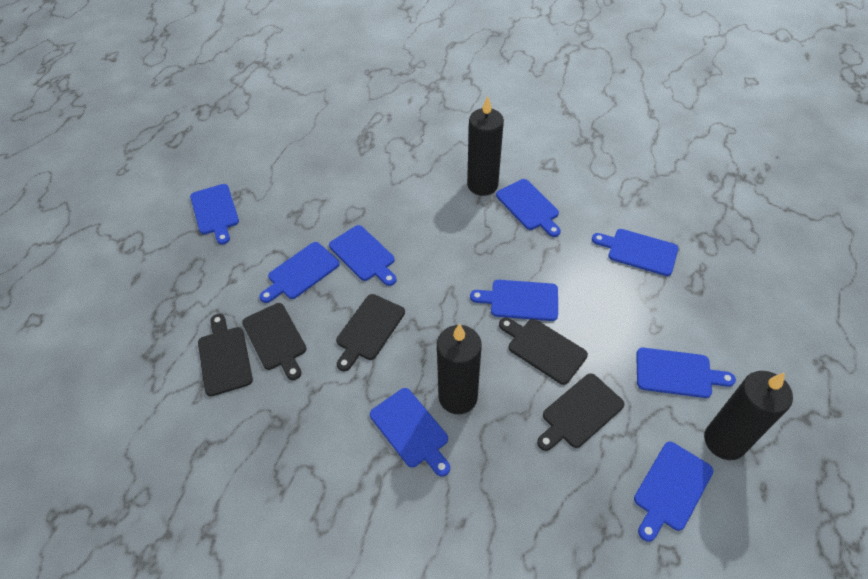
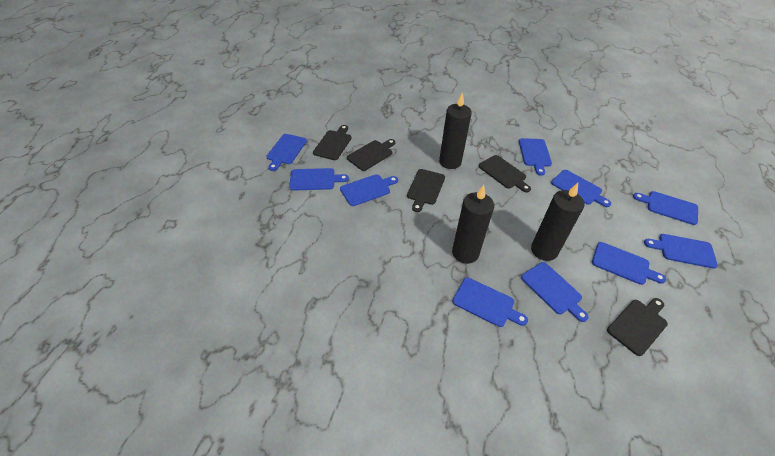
blue cutting board: 9 -> 10

